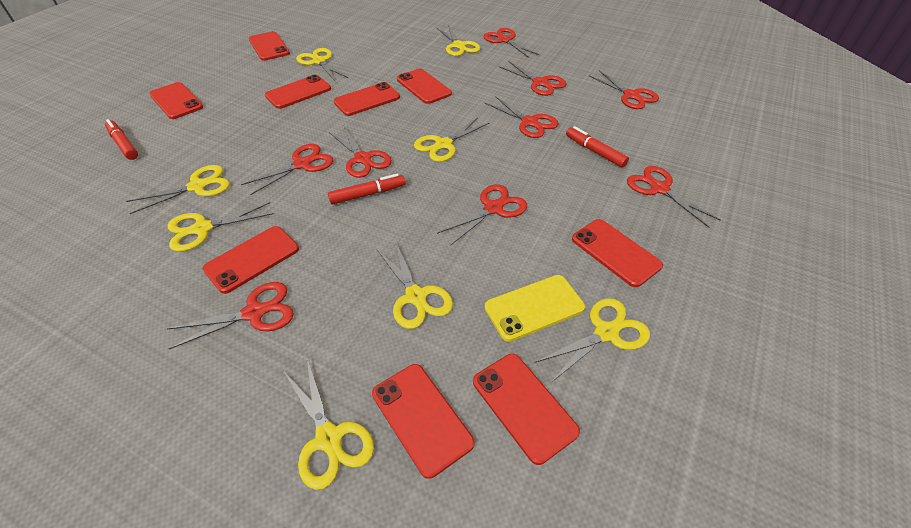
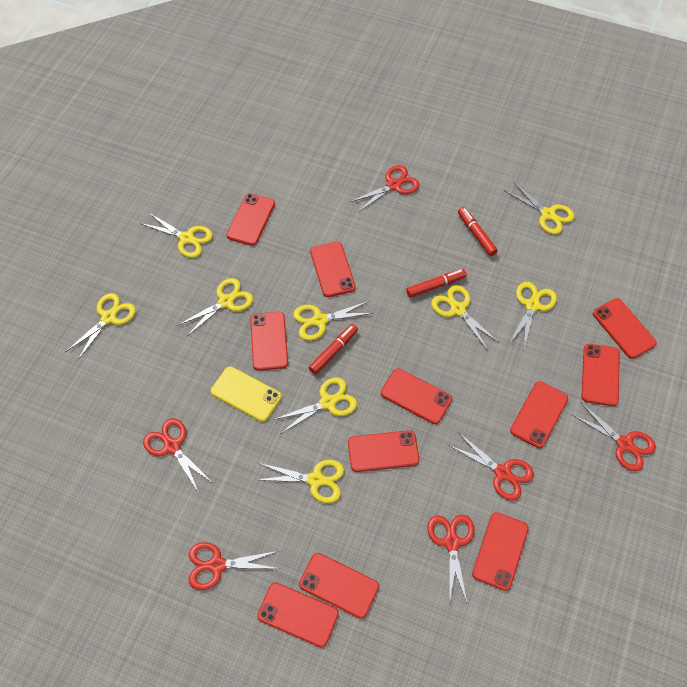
red phone: 9 -> 11
red scissors: 9 -> 6
yellow scissors: 8 -> 9

